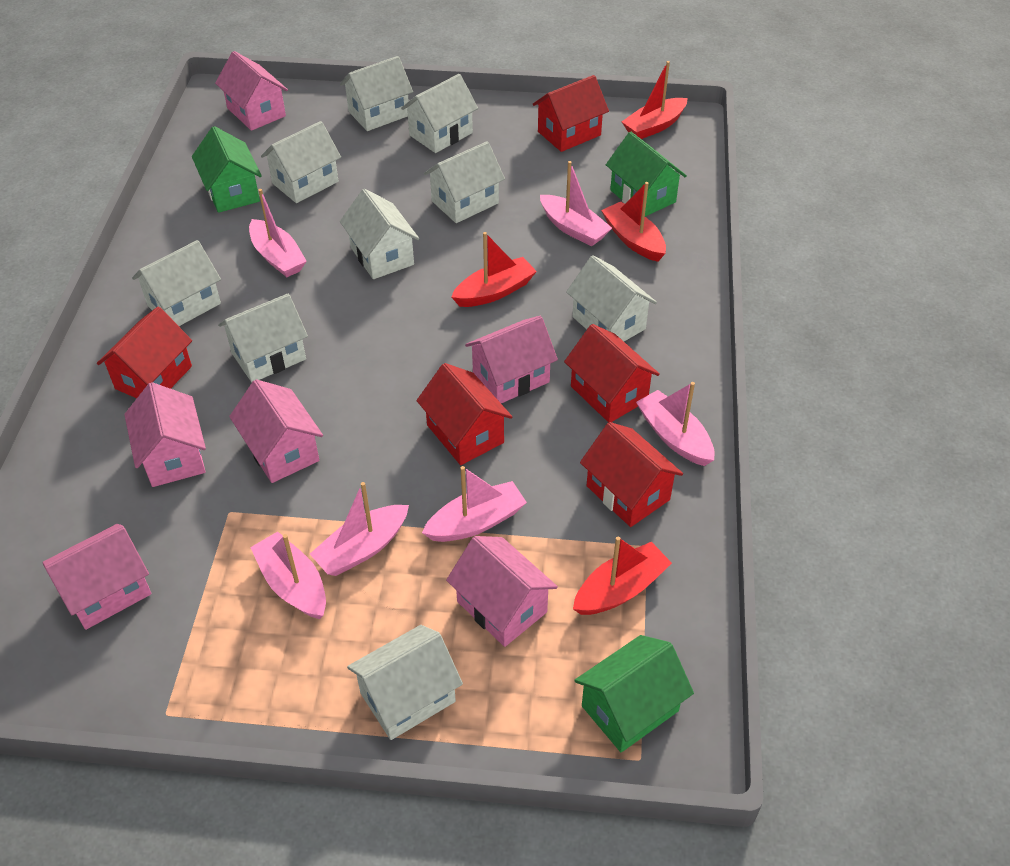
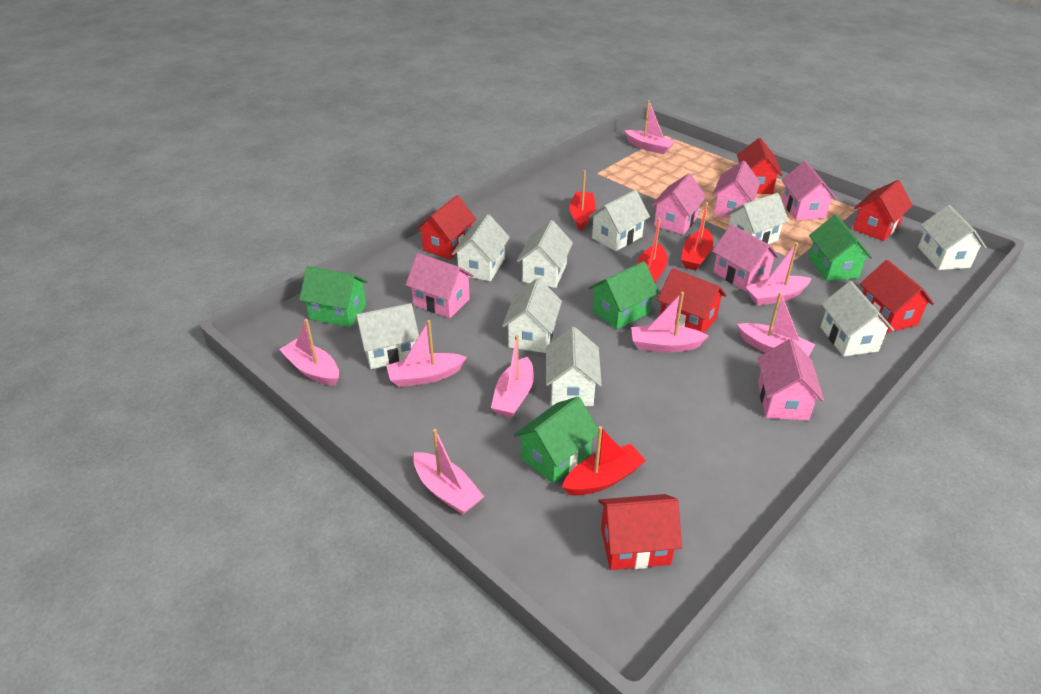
green house: 3 -> 4
pink boat: 6 -> 8
red house: 5 -> 6

